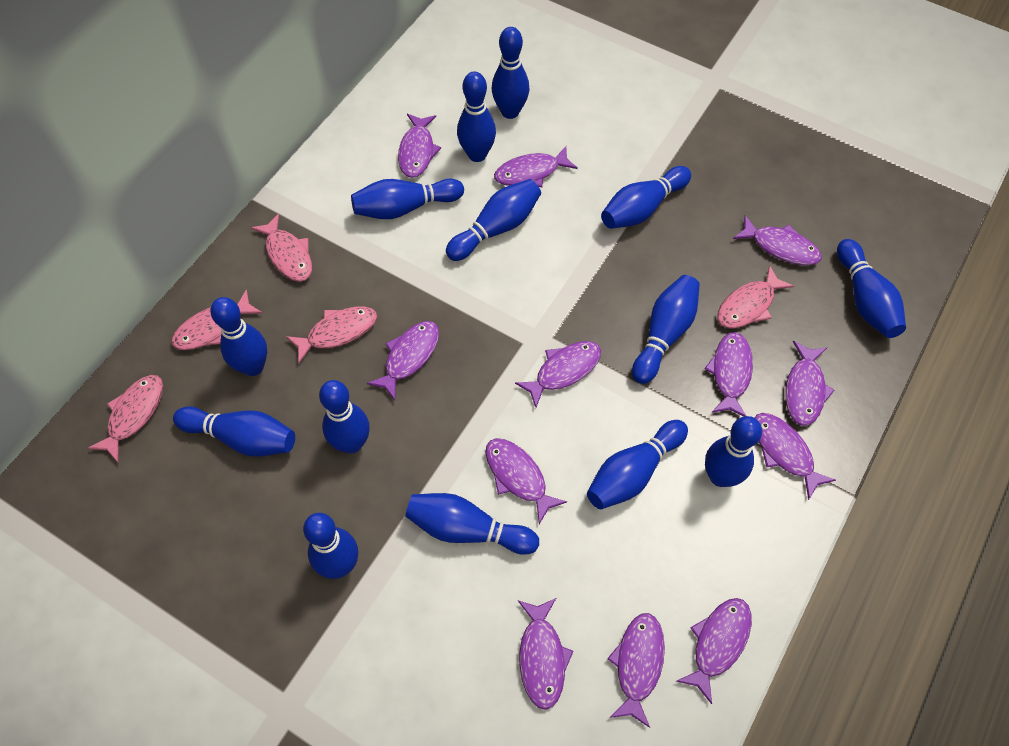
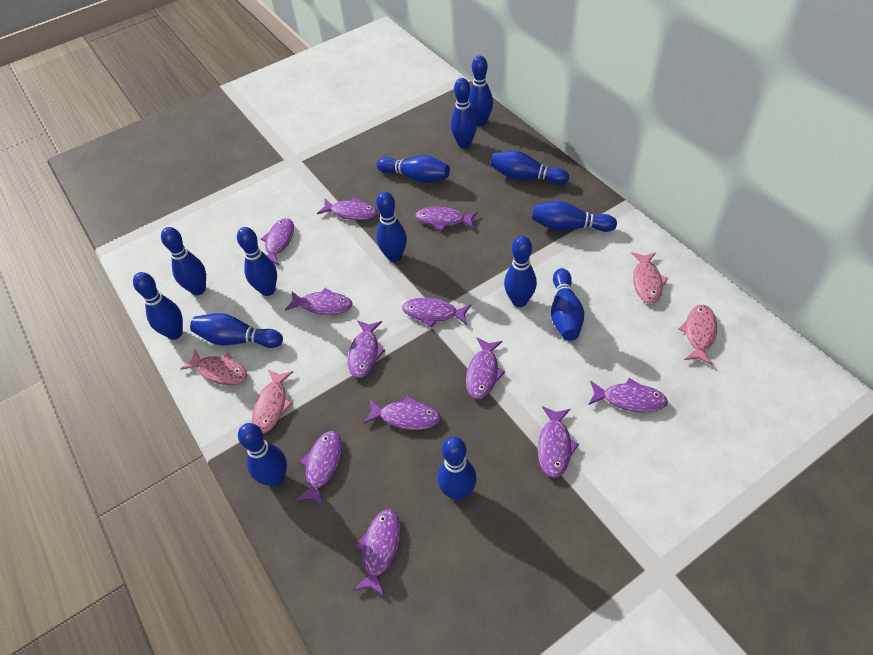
pink fish: 5 -> 4

